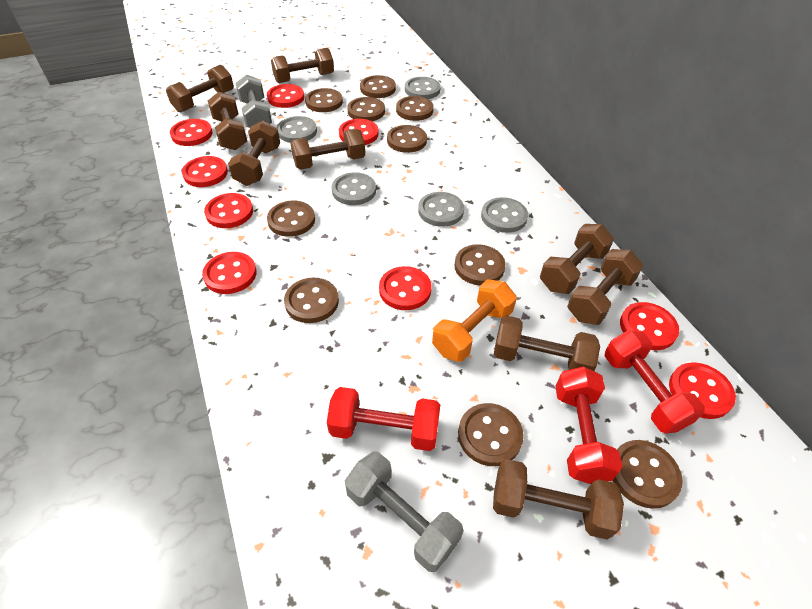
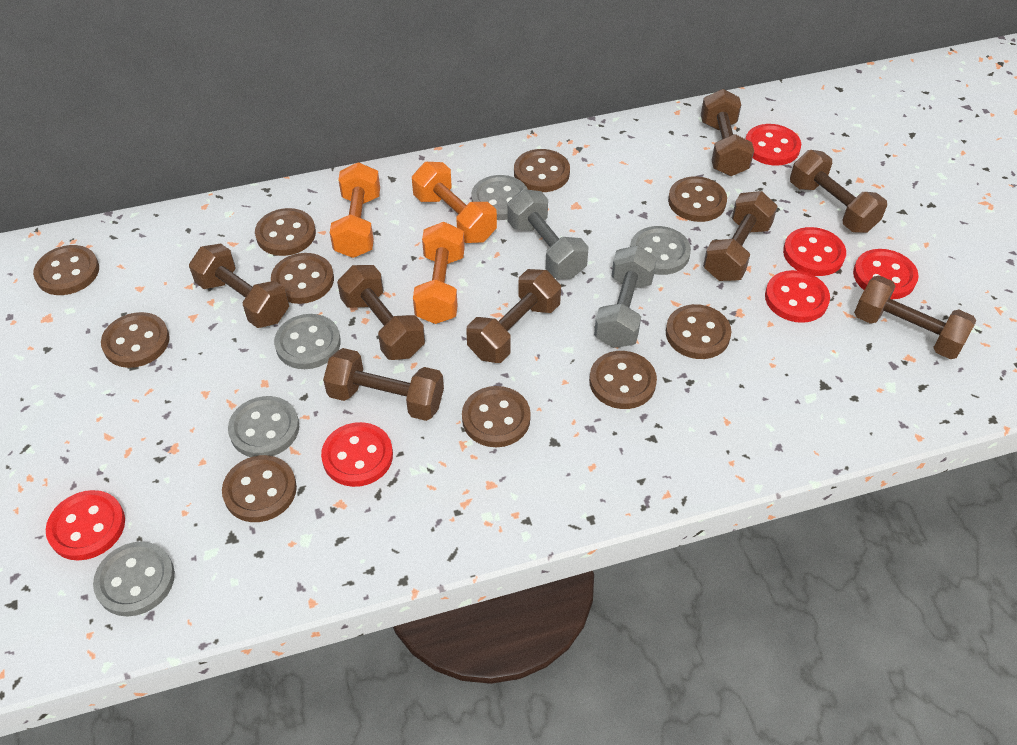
brown dumbbell: 9 -> 8
orange dumbbell: 1 -> 3
red button: 9 -> 6
red dumbbell: 3 -> 0

